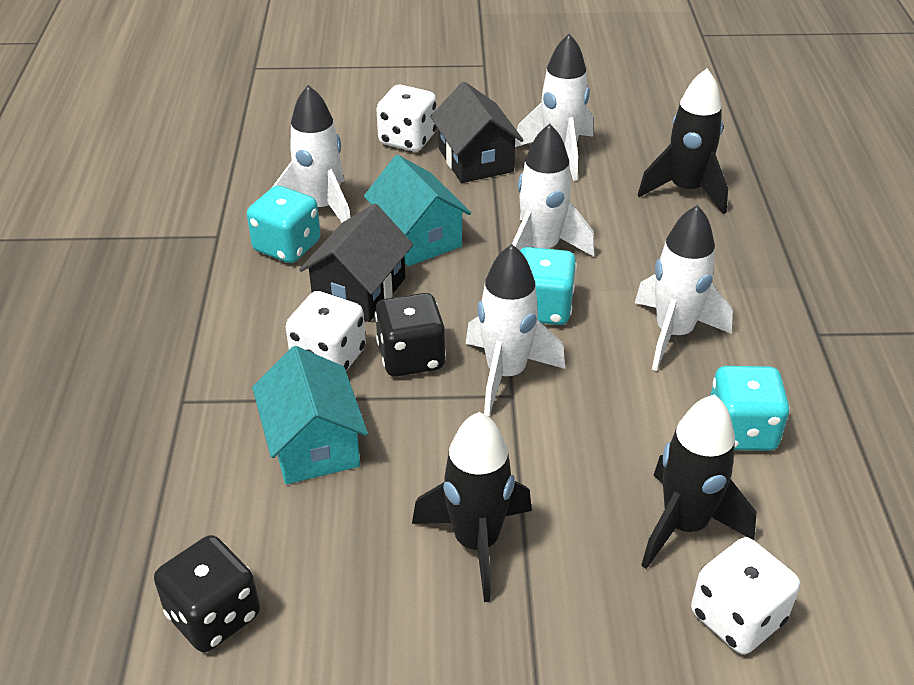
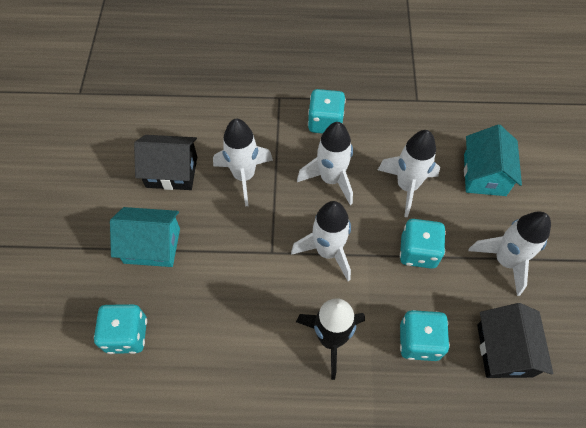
black dice: 2 -> 0
black rocket: 3 -> 1
turquoise dice: 3 -> 4
white dice: 3 -> 0

